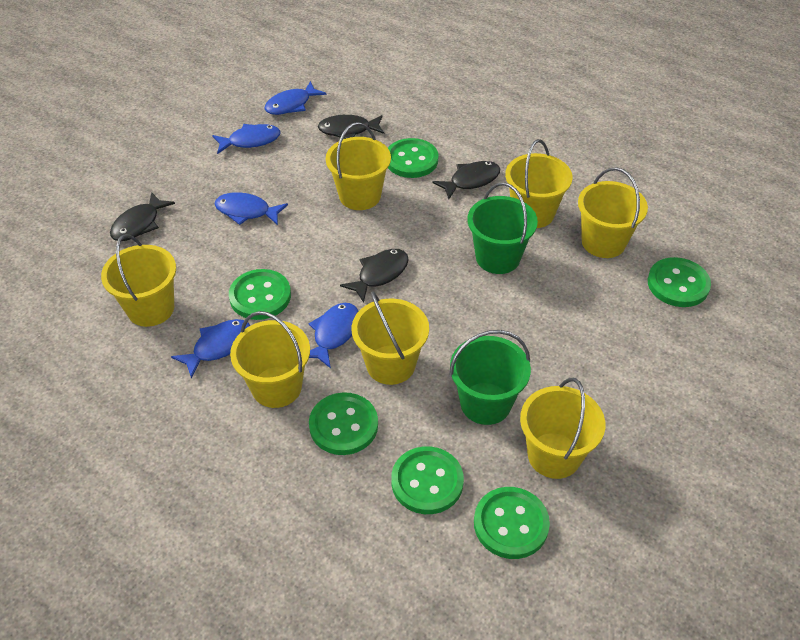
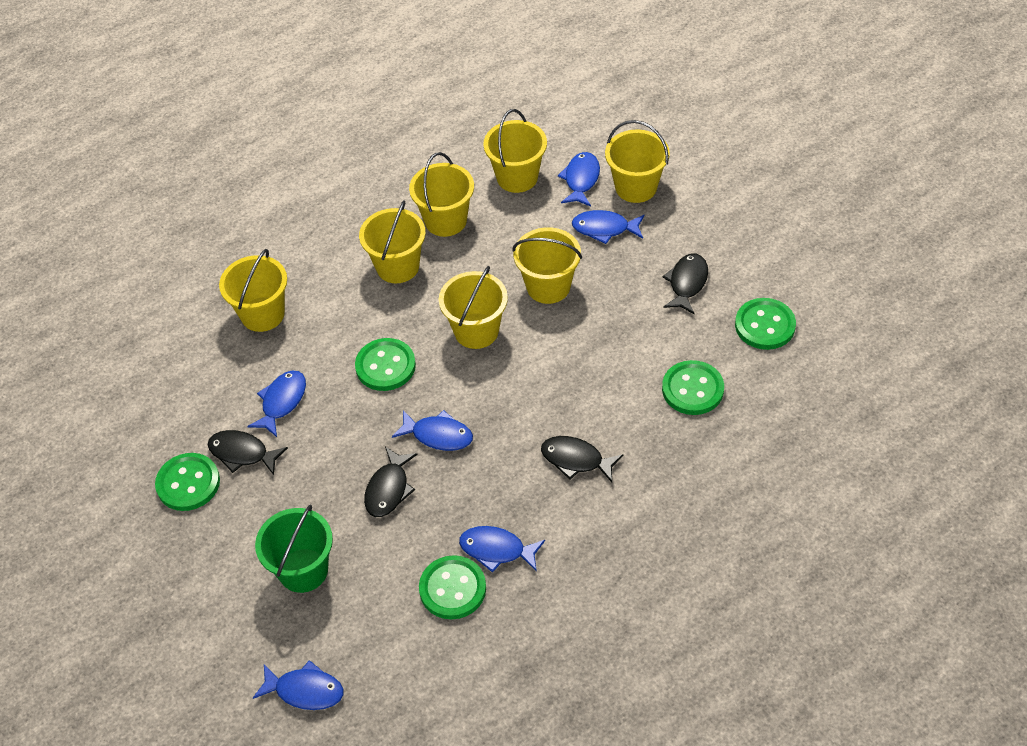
blue fish: 5 -> 6
green bucket: 2 -> 1
green button: 6 -> 5

